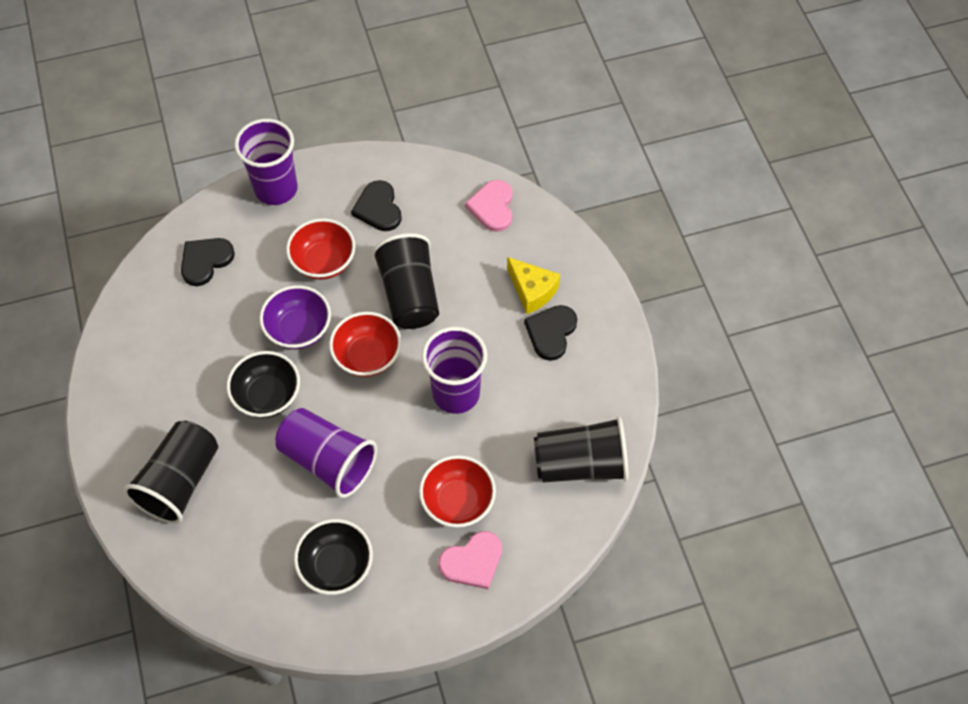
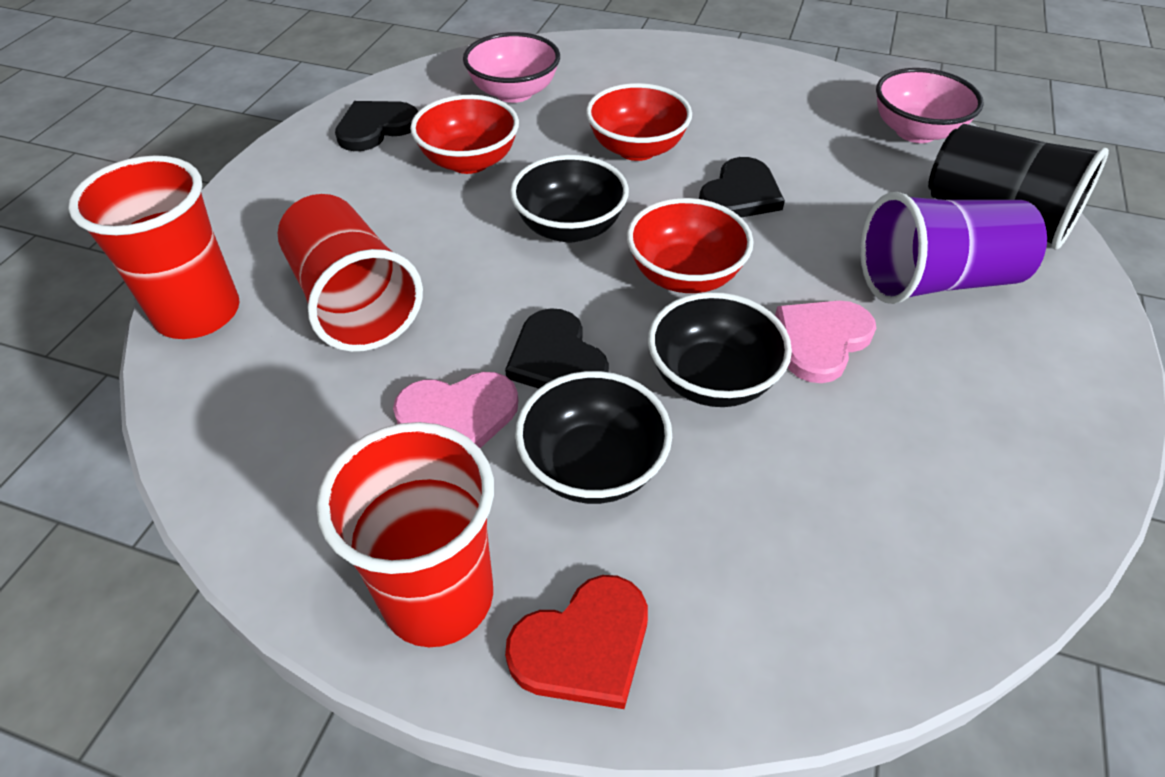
black bowl: 2 -> 3
black cup: 3 -> 1
pink bowl: 0 -> 2
purple bowl: 1 -> 0
purple cup: 3 -> 1
red cup: 0 -> 3
red heart: 0 -> 1
yellow cheese: 1 -> 0

